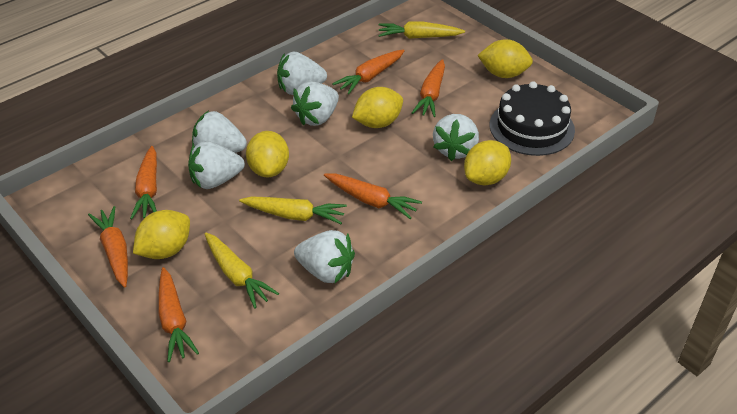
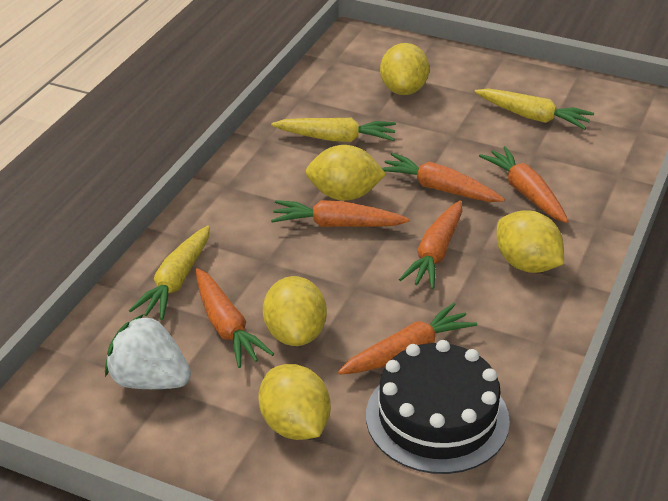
white strawberry: 6 -> 1

